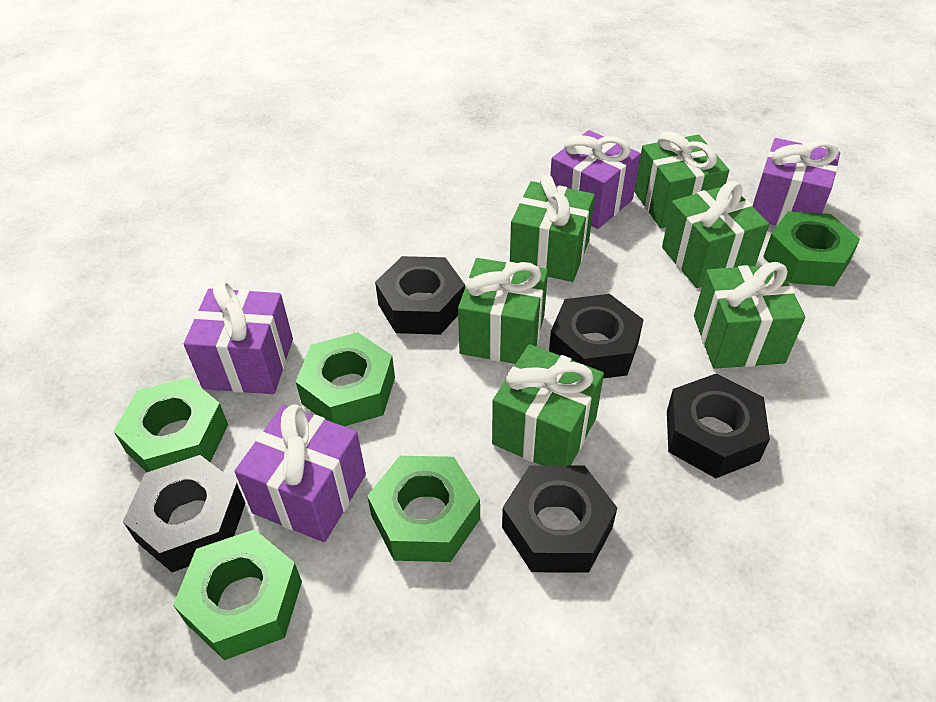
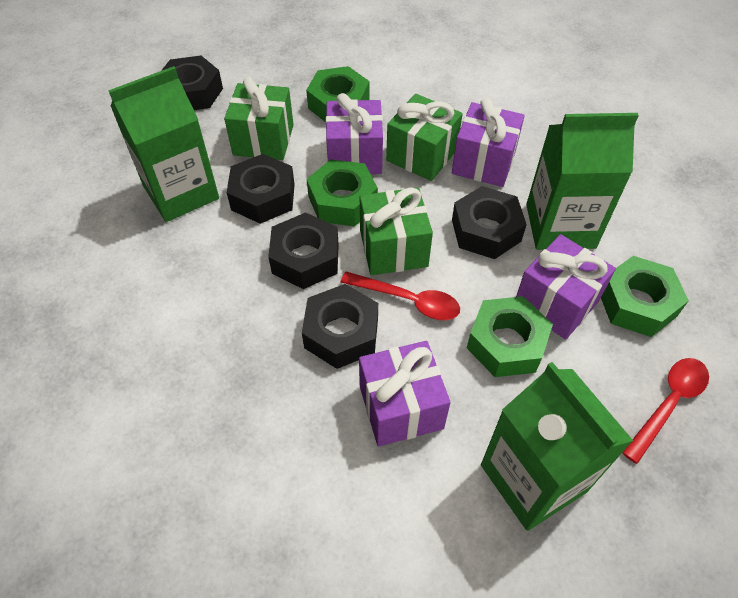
green carton: 0 -> 3
green gift: 6 -> 3
green nut: 5 -> 4
red spoon: 0 -> 2

